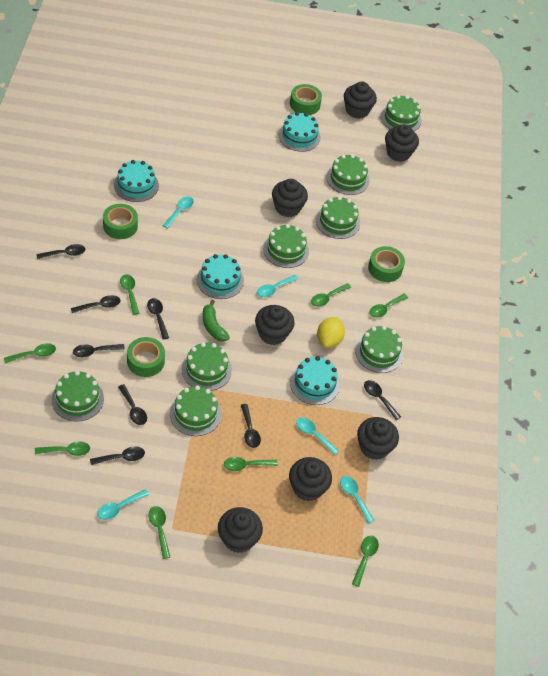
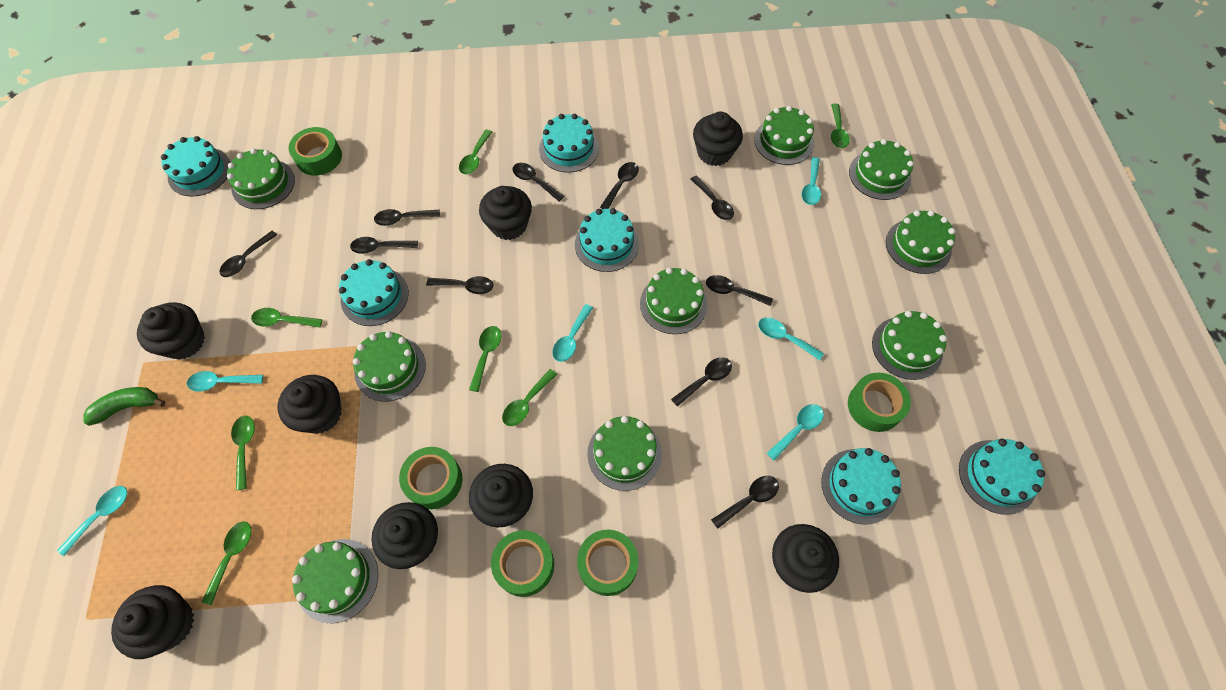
black cupcake: 7 -> 8
black spoon: 8 -> 10
green cake: 8 -> 9
green spoon: 8 -> 7
green tape: 4 -> 5
turquoise cake: 4 -> 6
turquoise spoon: 5 -> 6
yellow lemon: 1 -> 0

